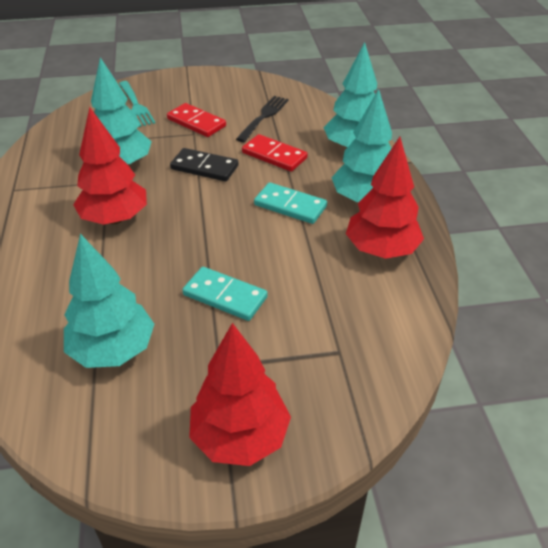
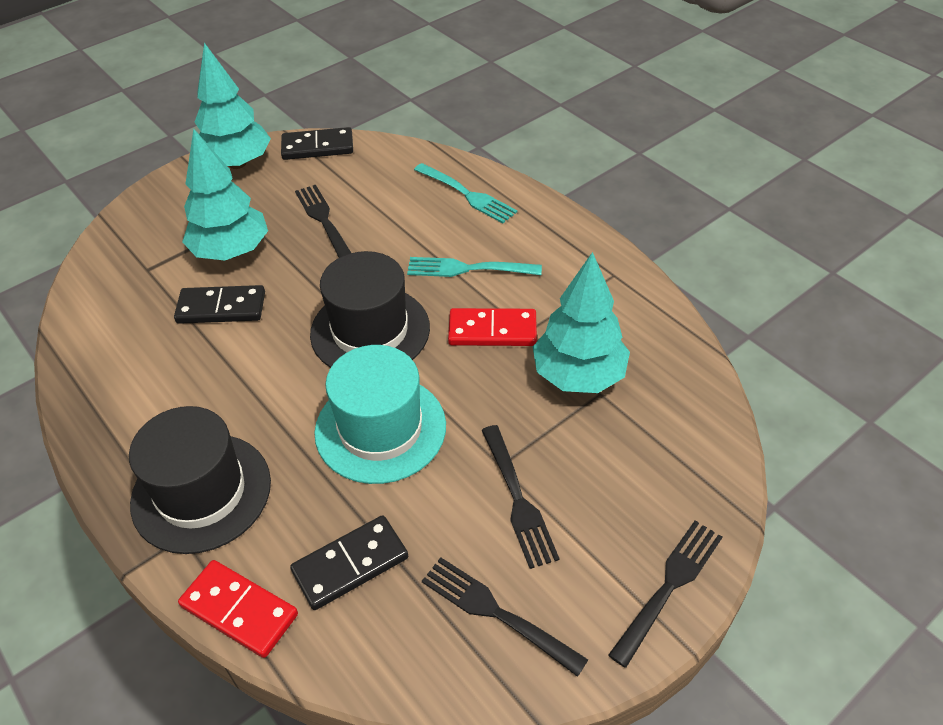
black domino: 1 -> 3
black fork: 1 -> 4
black hat: 0 -> 2
red tree: 3 -> 0
turquoise domino: 2 -> 0
turquoise fork: 1 -> 2
turquoise hat: 0 -> 1
turquoise tree: 4 -> 3

